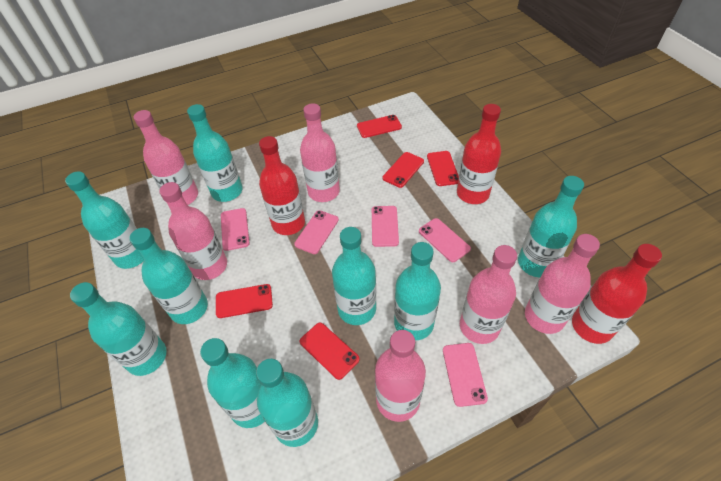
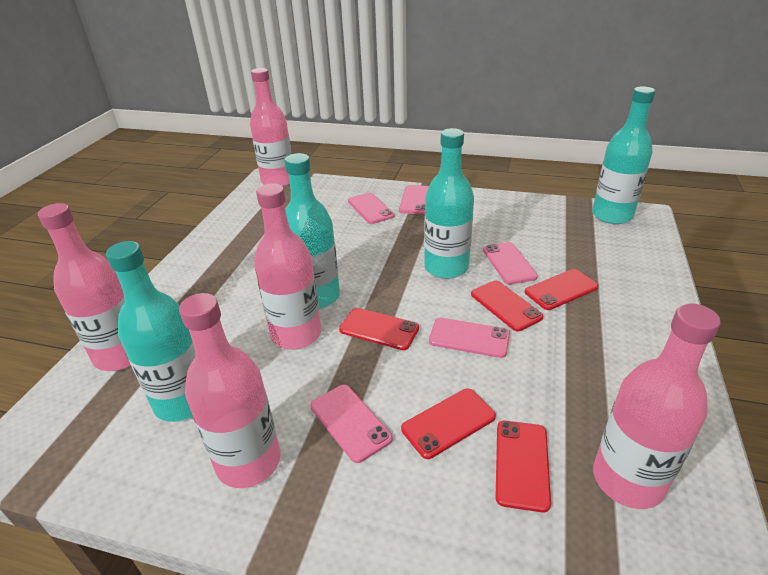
pink bottle: 6 -> 5
red bottle: 3 -> 0
turquoise bottle: 9 -> 4

